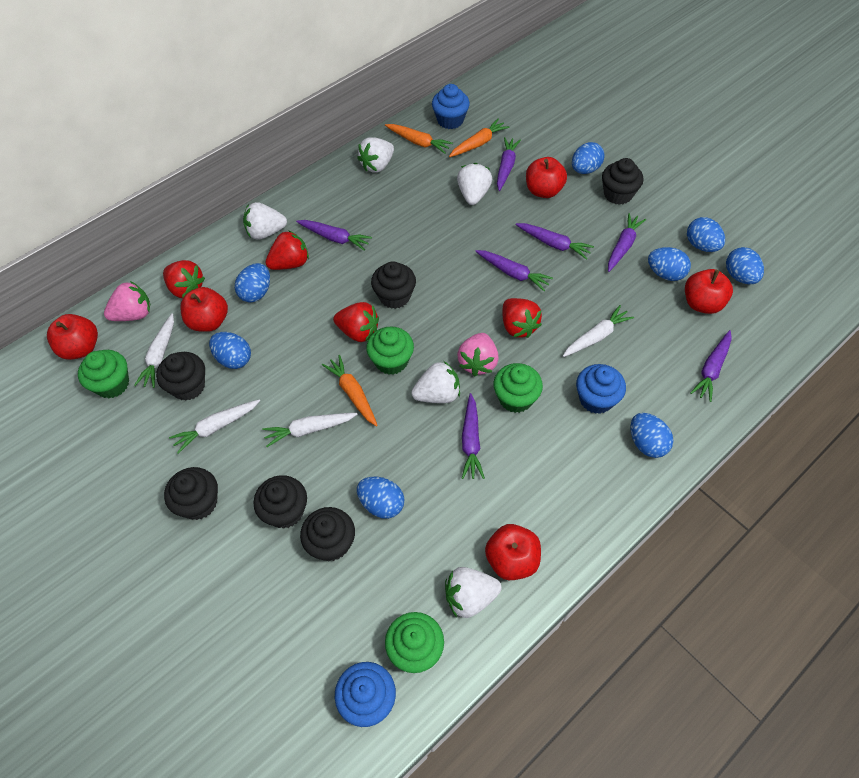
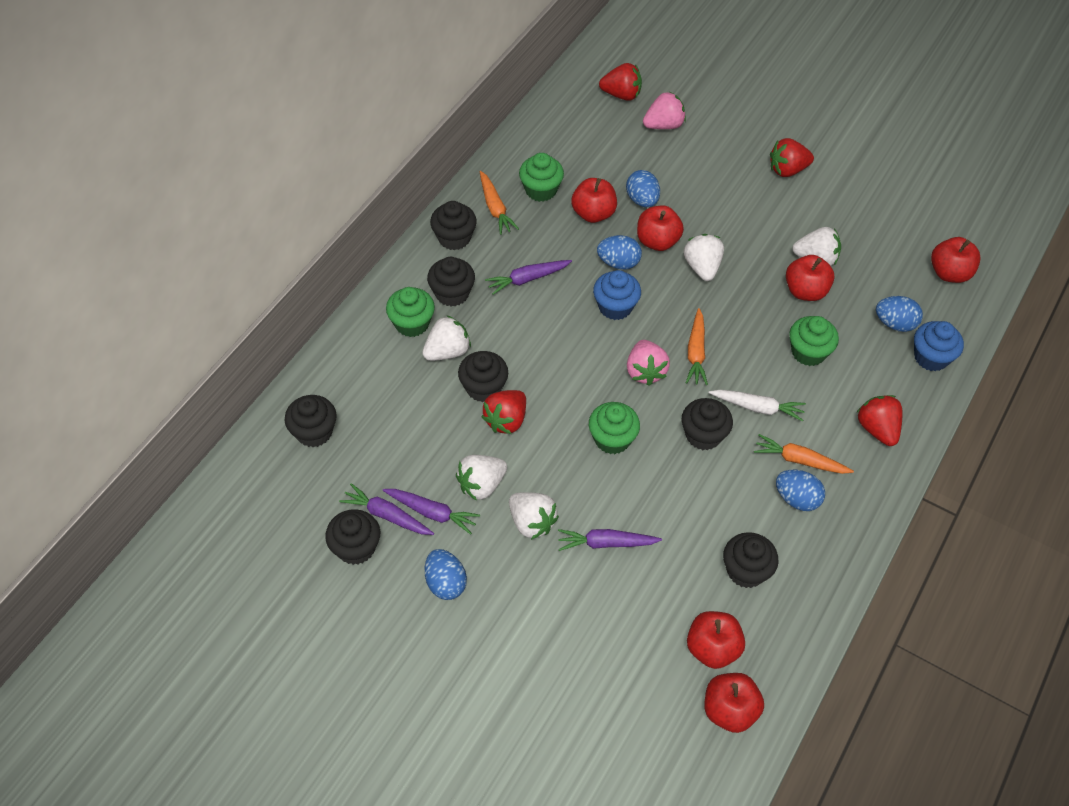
black cupcake: 6 -> 7
blue cupcake: 3 -> 2
blue egg: 8 -> 5
purple carrot: 7 -> 4
red apple: 5 -> 6
white carrot: 4 -> 1

